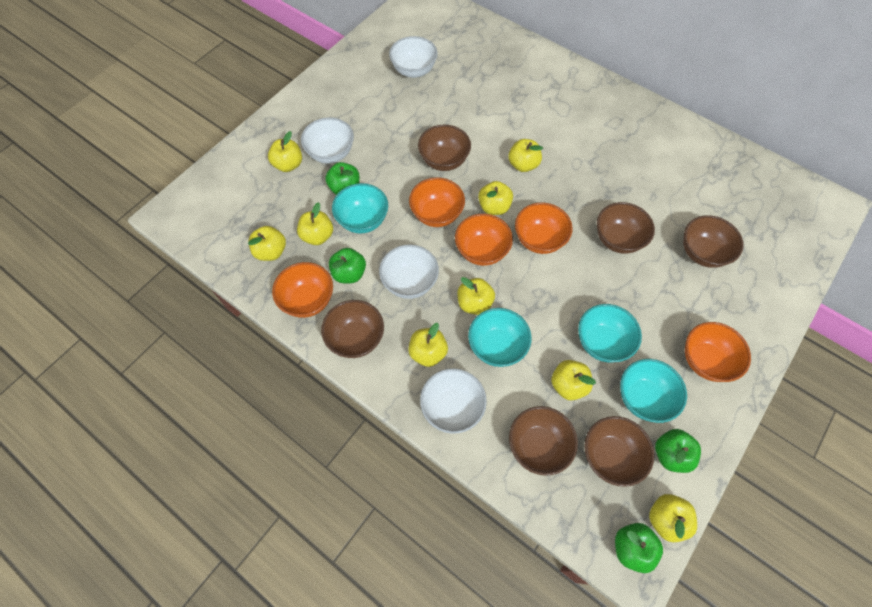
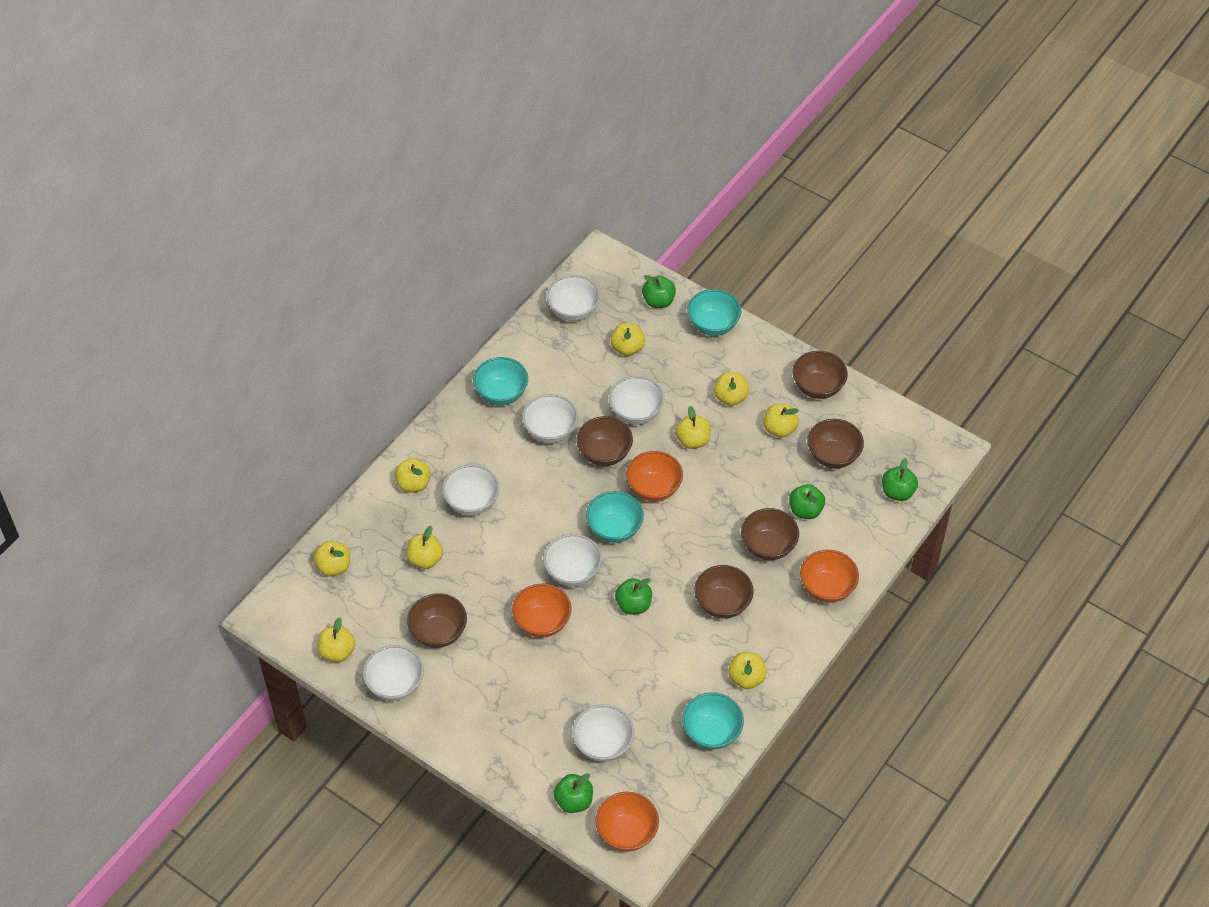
green apple: 4 -> 5
orange bowl: 5 -> 4
white bowl: 4 -> 7

